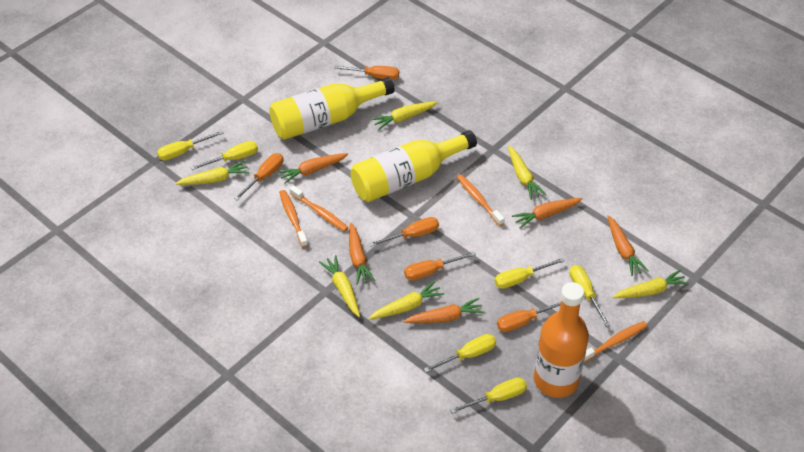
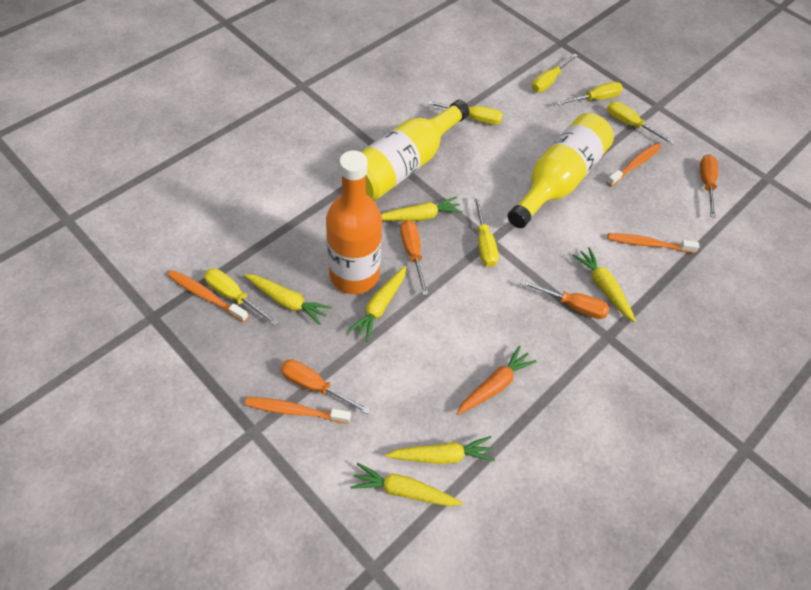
orange carrot: 5 -> 1
orange screwdriver: 5 -> 4

